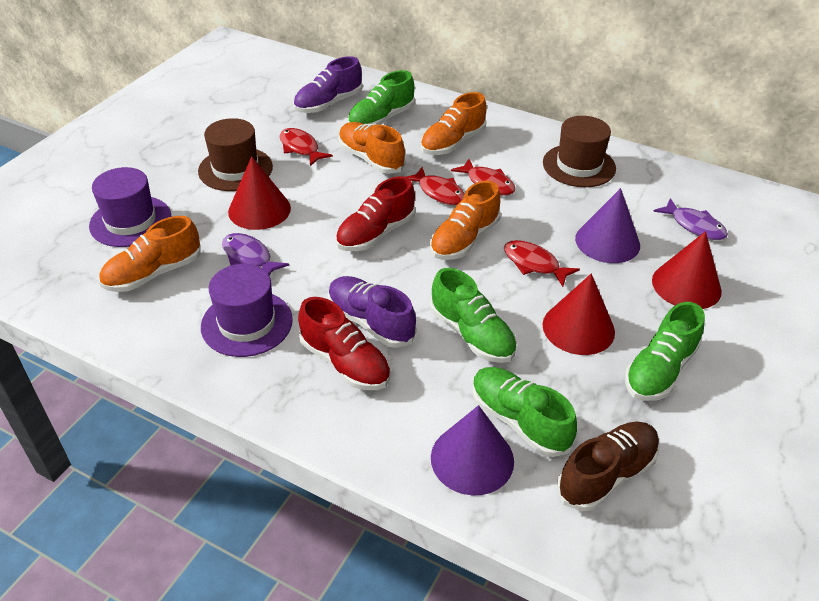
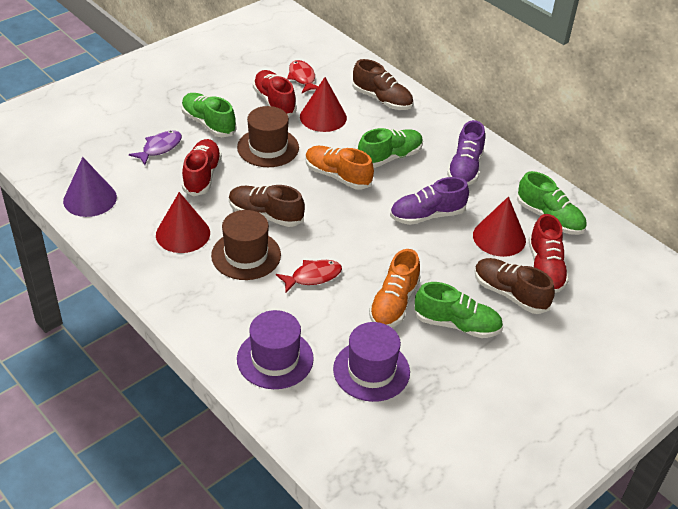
brown shoe: 1 -> 3
orange shoe: 4 -> 2
purple cone: 2 -> 1
purple fish: 2 -> 1
red fish: 4 -> 2
red shoe: 2 -> 3

